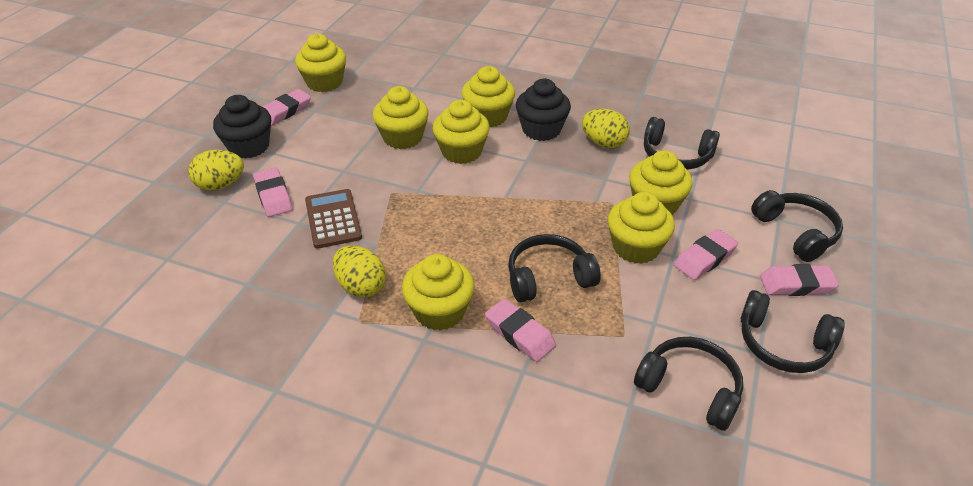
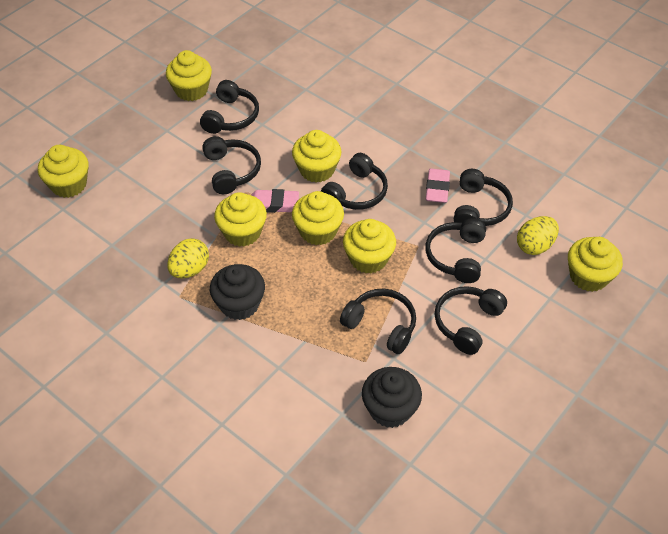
black headphones: 5 -> 7
brown calculator: 1 -> 0
pink eraser: 5 -> 2
yellow egg: 3 -> 2

